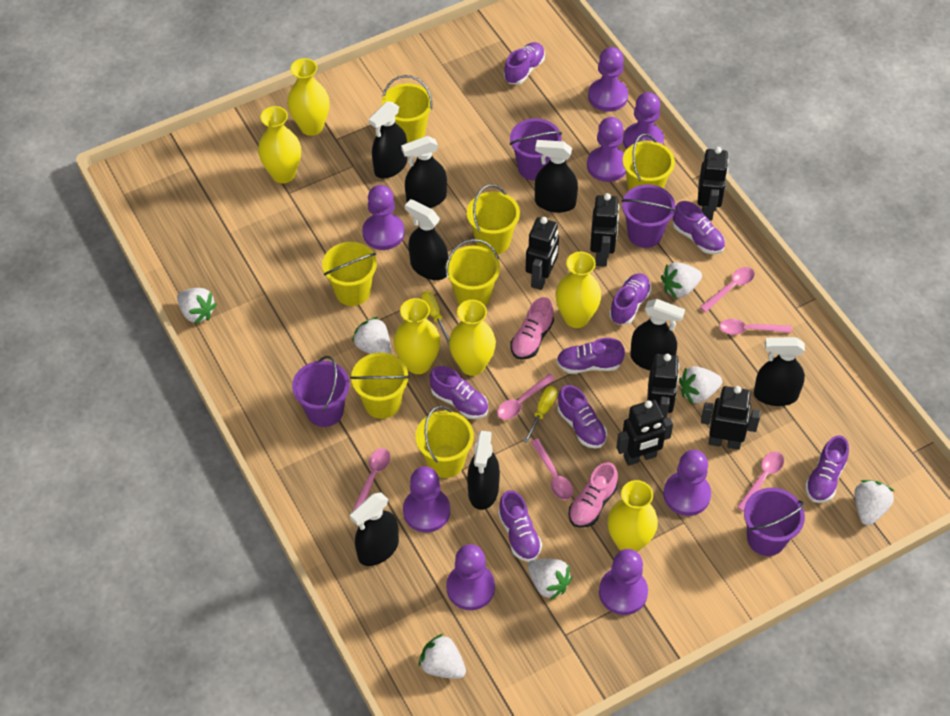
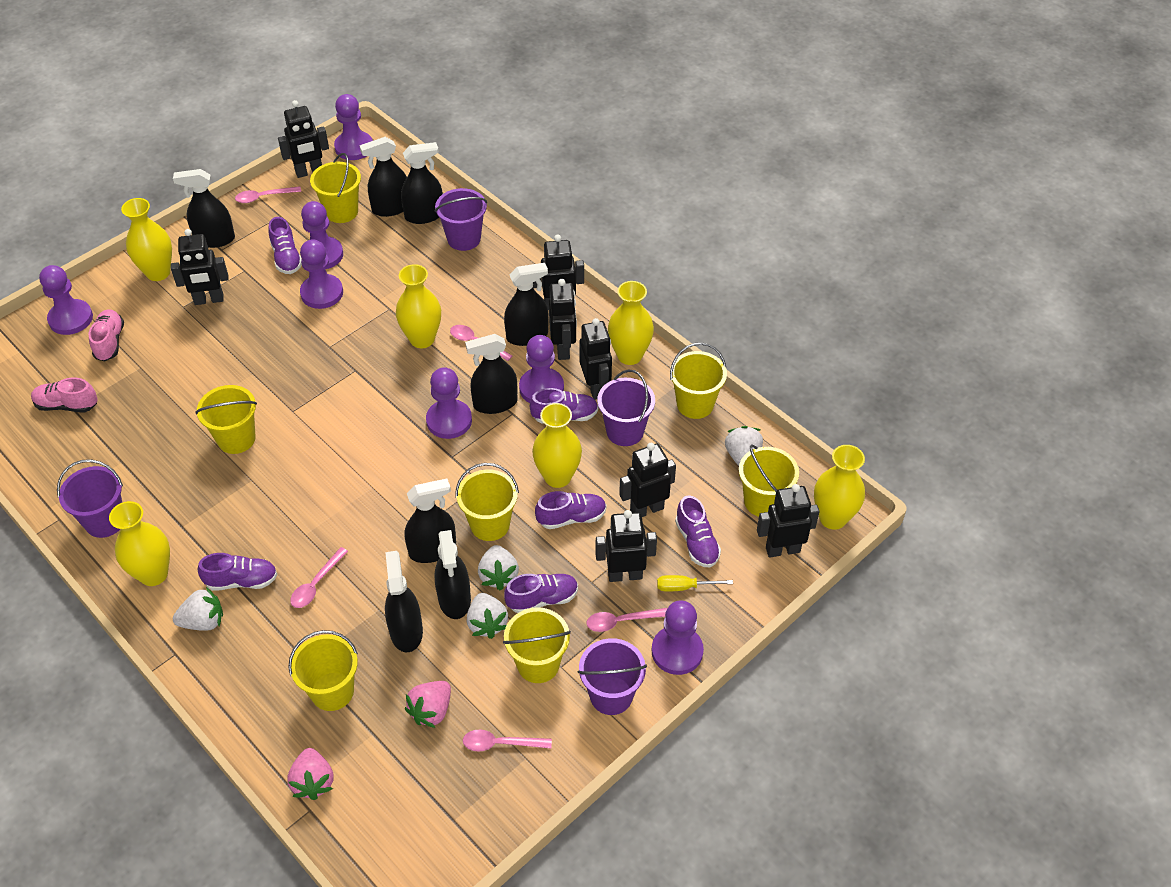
black robot: 6 -> 8
pink spoon: 6 -> 5
pink strawberry: 0 -> 2
purple pawn: 8 -> 7
purple shoe: 8 -> 6
white strawberry: 7 -> 4
yellow screwdriver: 2 -> 1

